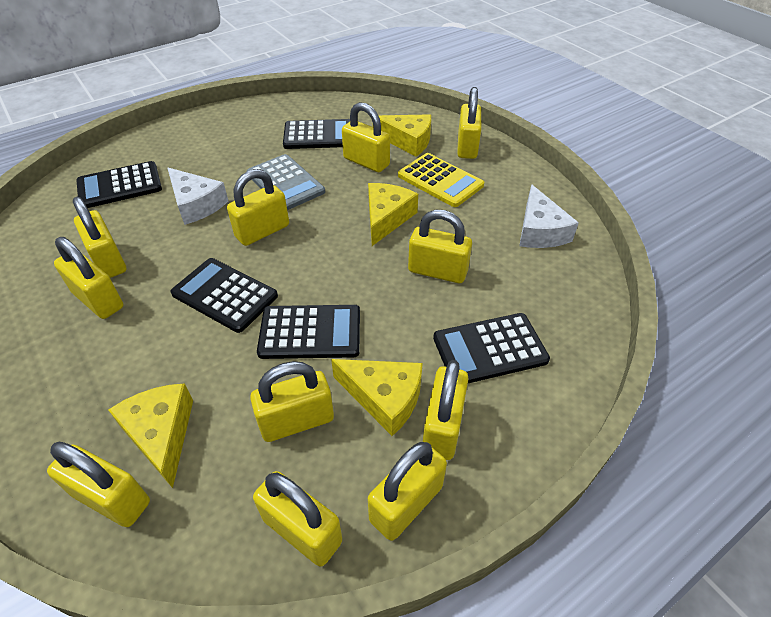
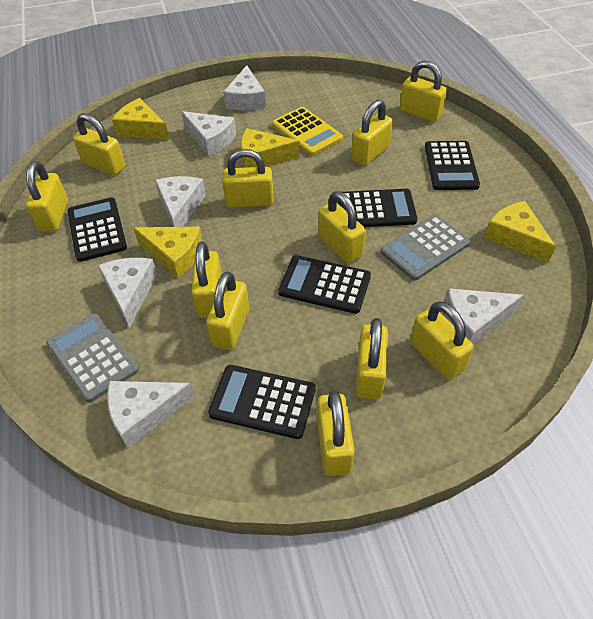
grey calculator: 1 -> 2
white cheese: 2 -> 6

